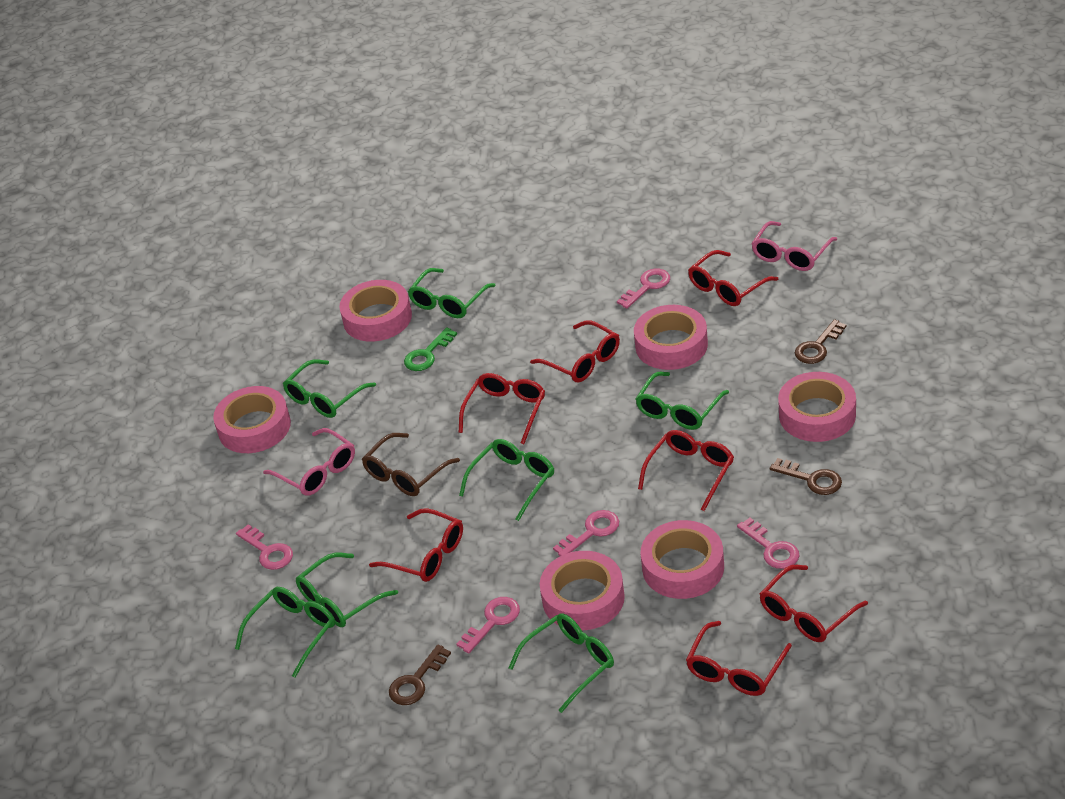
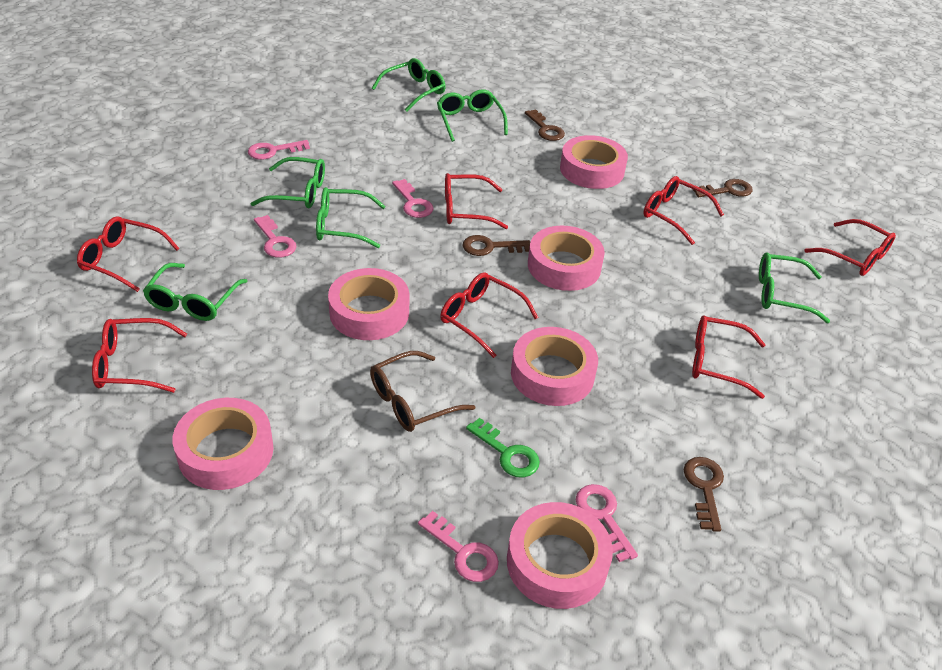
brown key: 3 -> 4
green glasses: 7 -> 6
pink glasses: 2 -> 0

